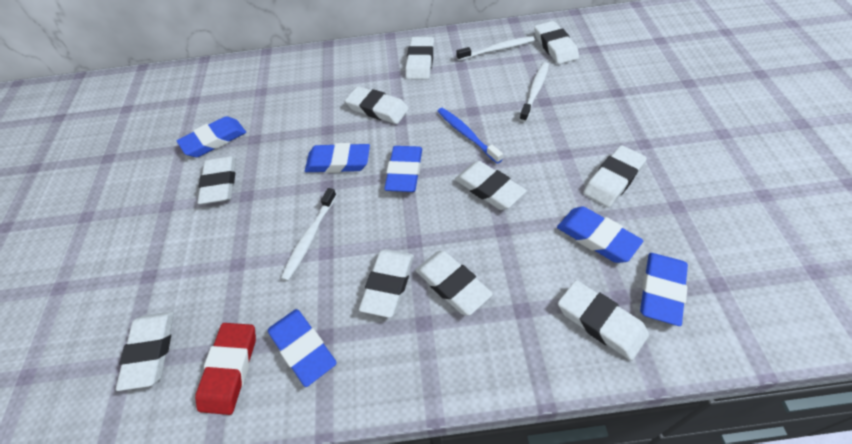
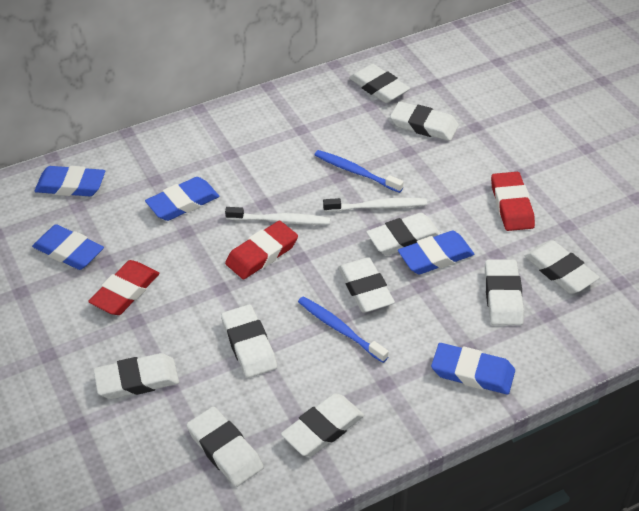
blue eraser: 6 -> 5
blue toothbrush: 1 -> 2
red eraser: 1 -> 3
white toothbrush: 3 -> 2

